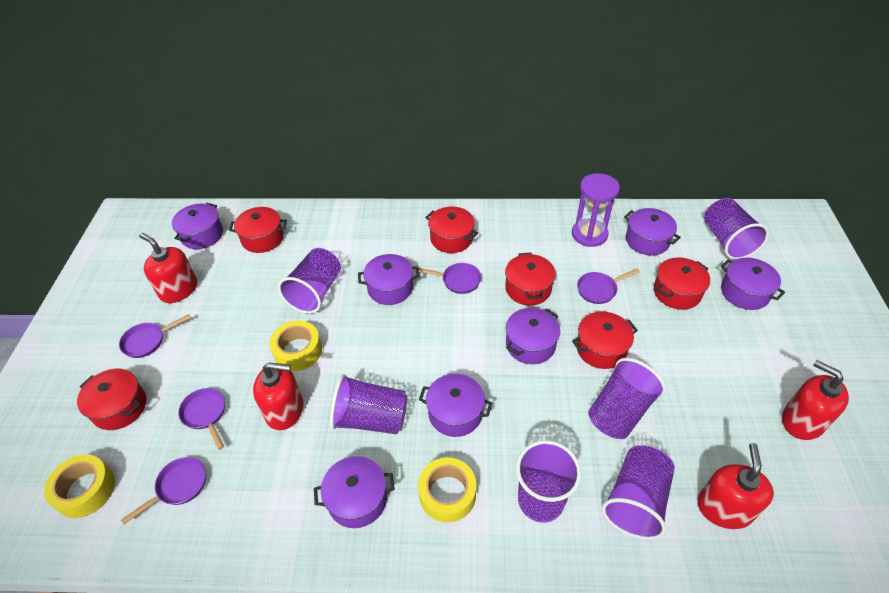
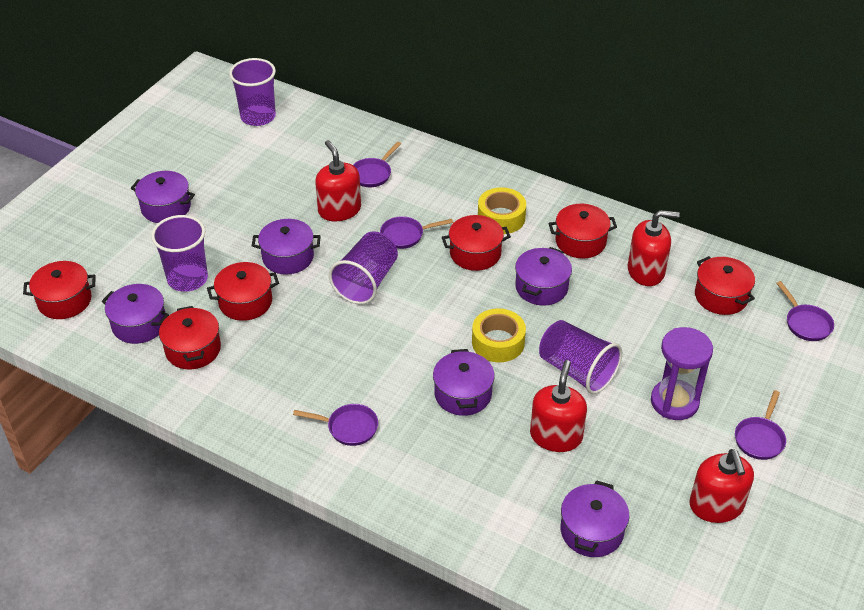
purple cup: 6 -> 4
purple pot: 7 -> 6
yellow tape: 3 -> 2

